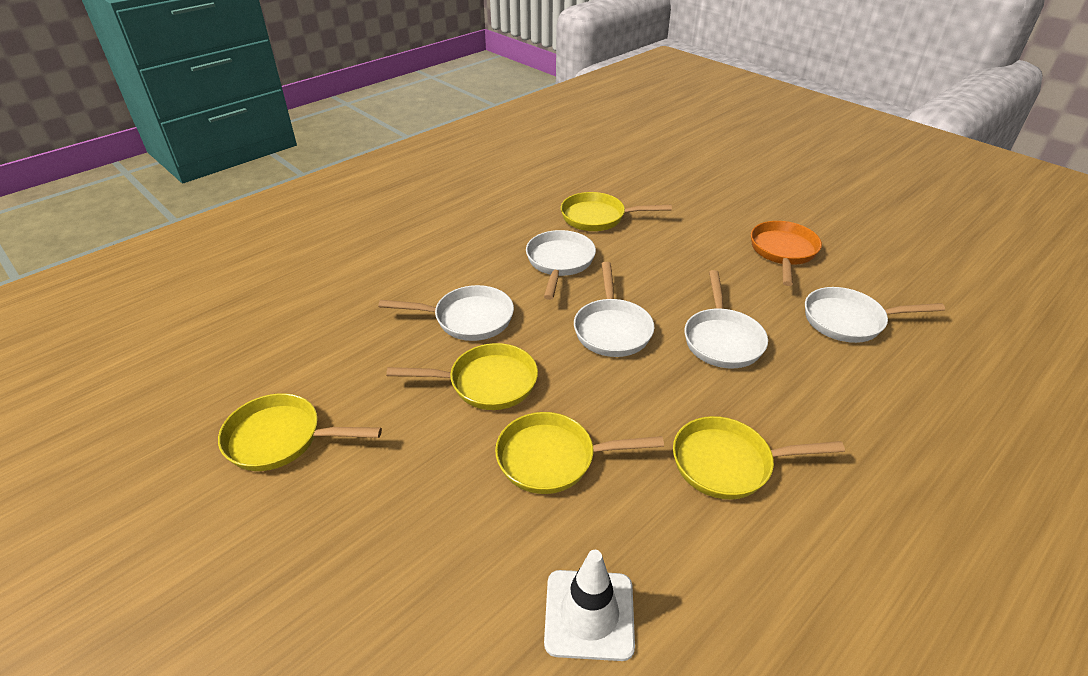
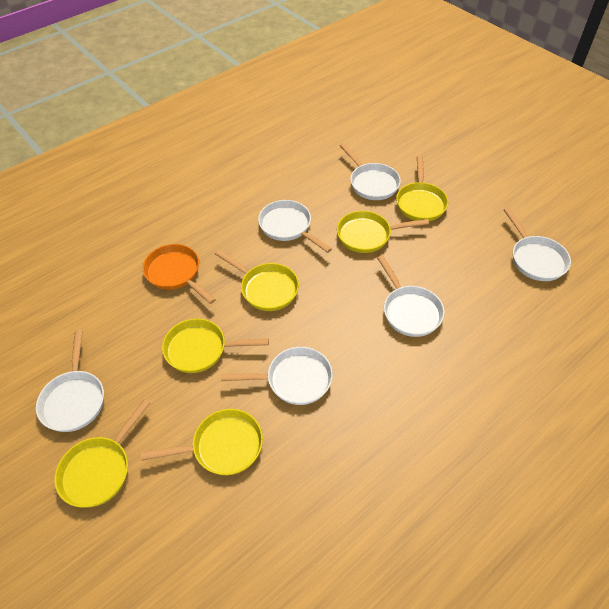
white pan: 5 -> 6
white traffic cone: 1 -> 0
yellow pan: 5 -> 6

